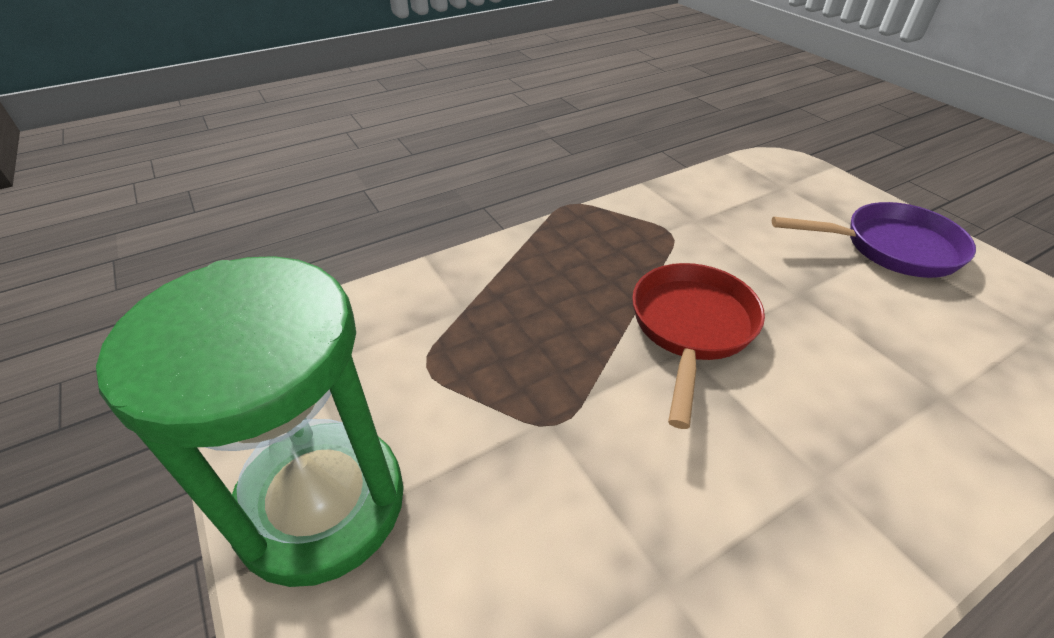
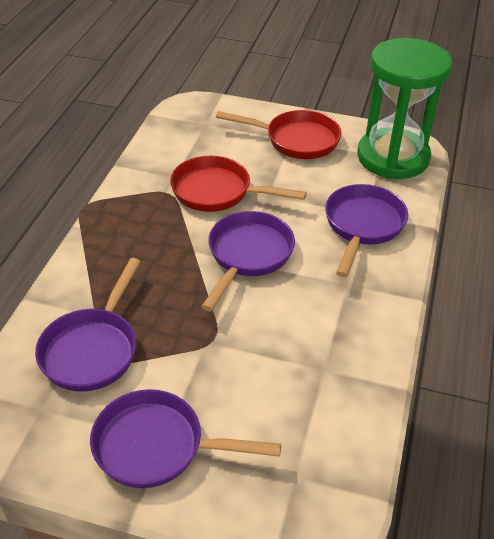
purple pan: 1 -> 4
red pan: 1 -> 2

